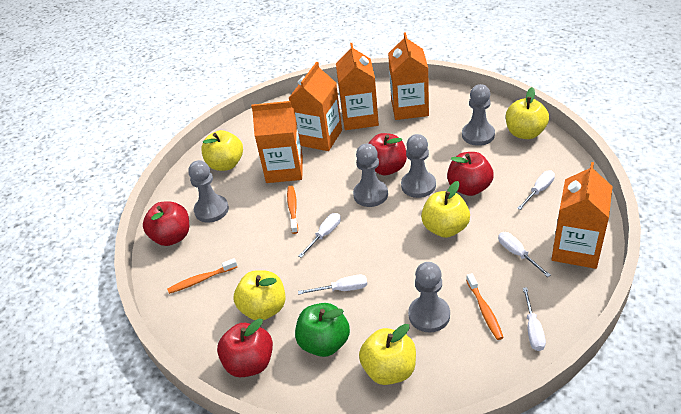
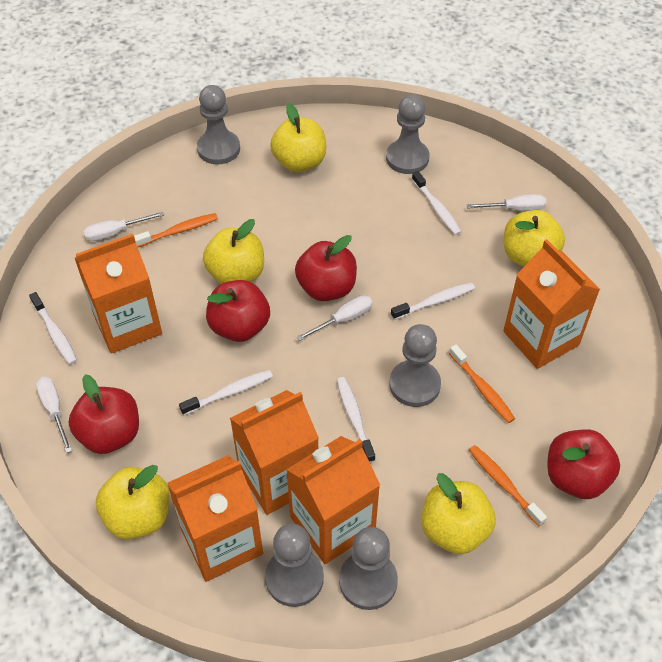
green apple: 1 -> 0
white screwdriver: 5 -> 4
white toothbrush: 0 -> 5

